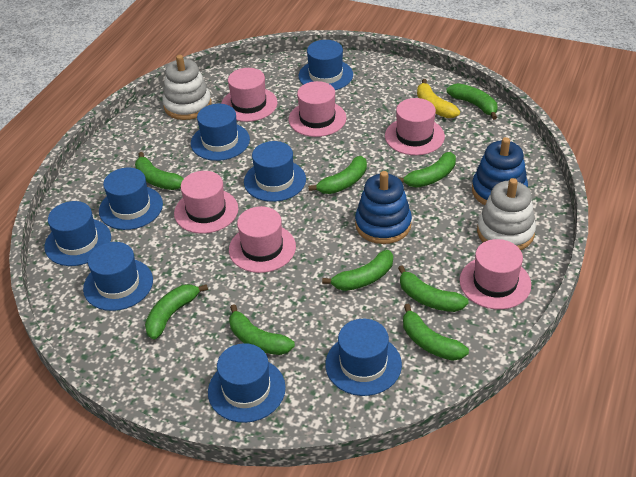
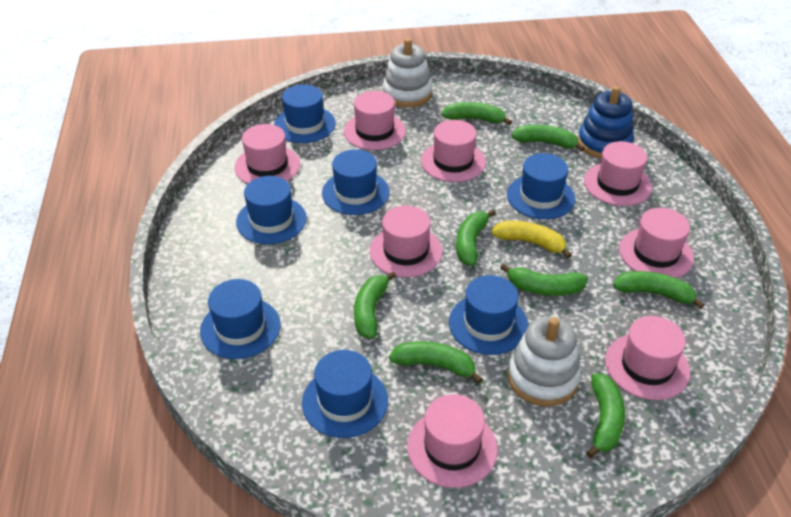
blue hat: 8 -> 7
blue stacking toy: 2 -> 1
green banana: 9 -> 8
pink hat: 6 -> 8

